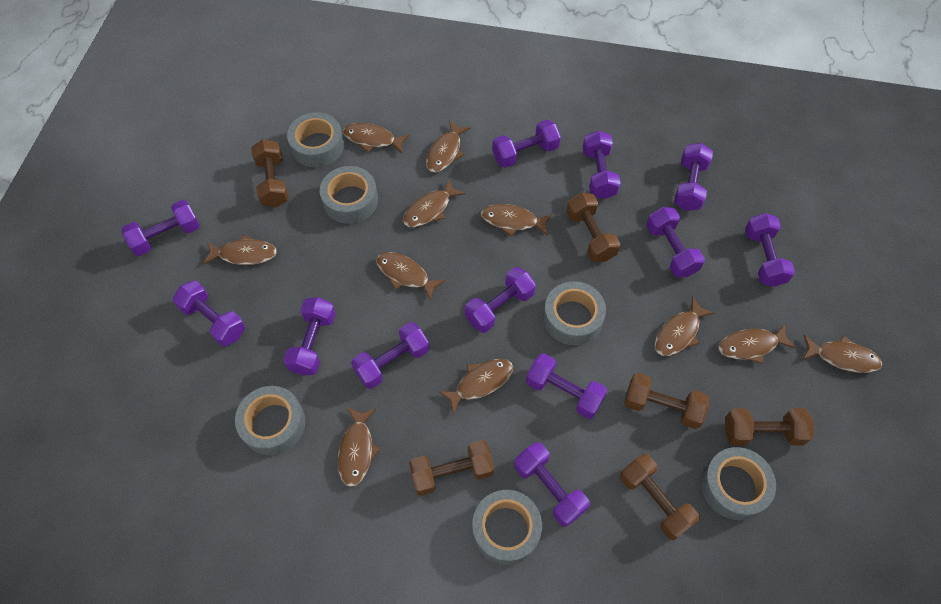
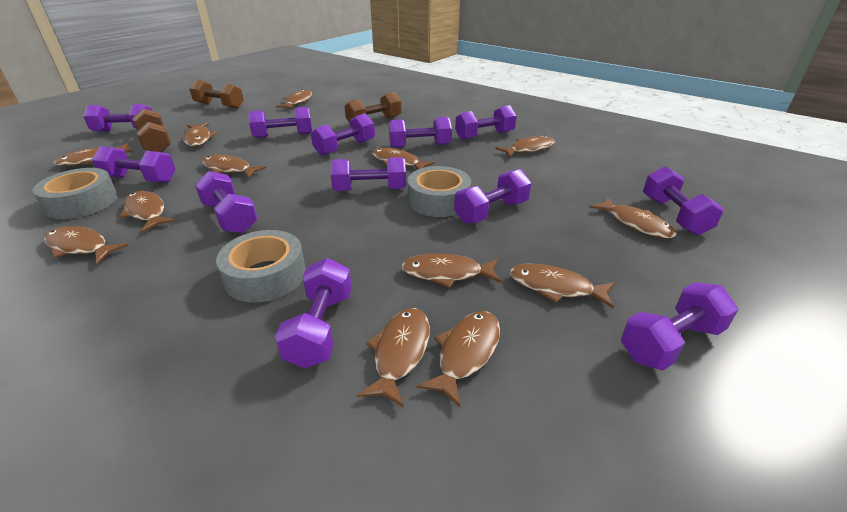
brown dumbbell: 6 -> 3
brown fish: 11 -> 13
grey tape: 6 -> 3

